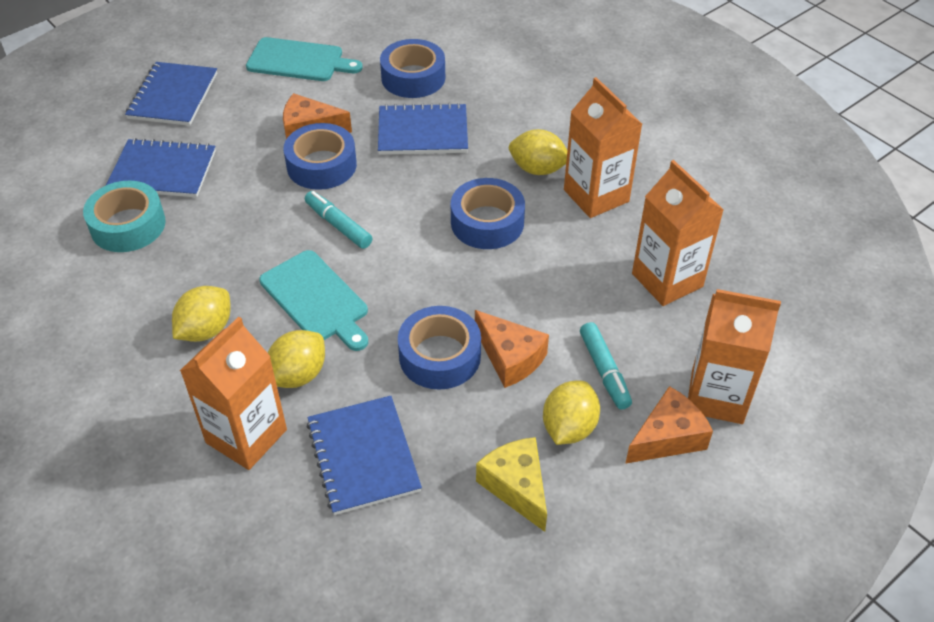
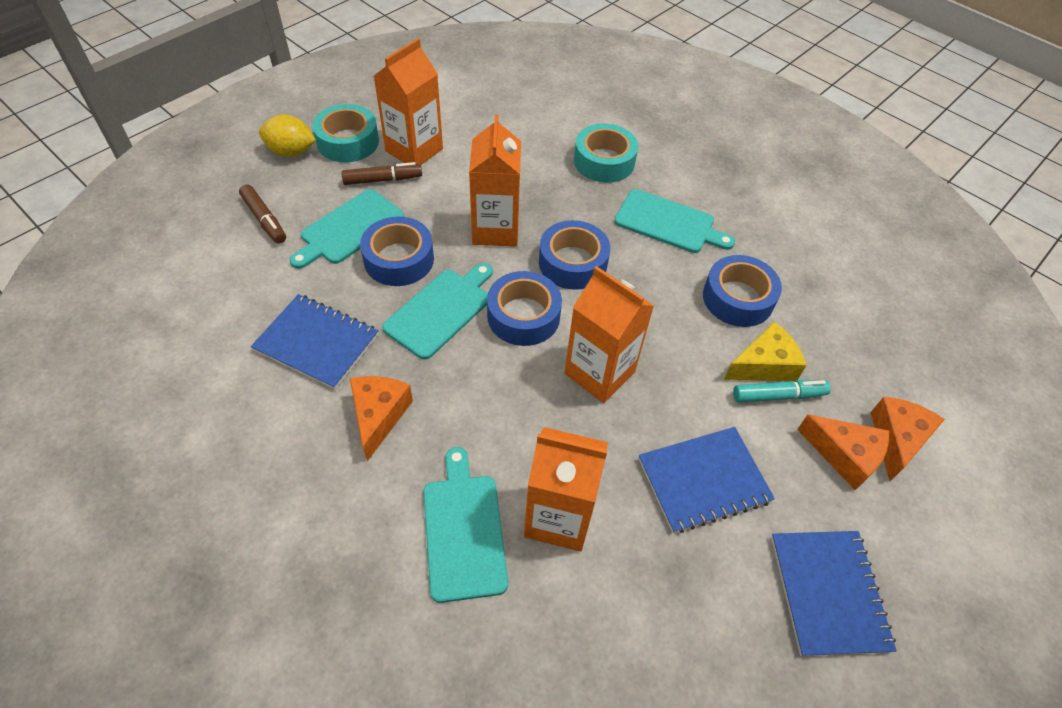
blue notebook: 4 -> 3
brown marker: 0 -> 2
turquoise cutting board: 2 -> 4
turquoise marker: 2 -> 1
turquoise tape: 1 -> 2
yellow lemon: 4 -> 1

